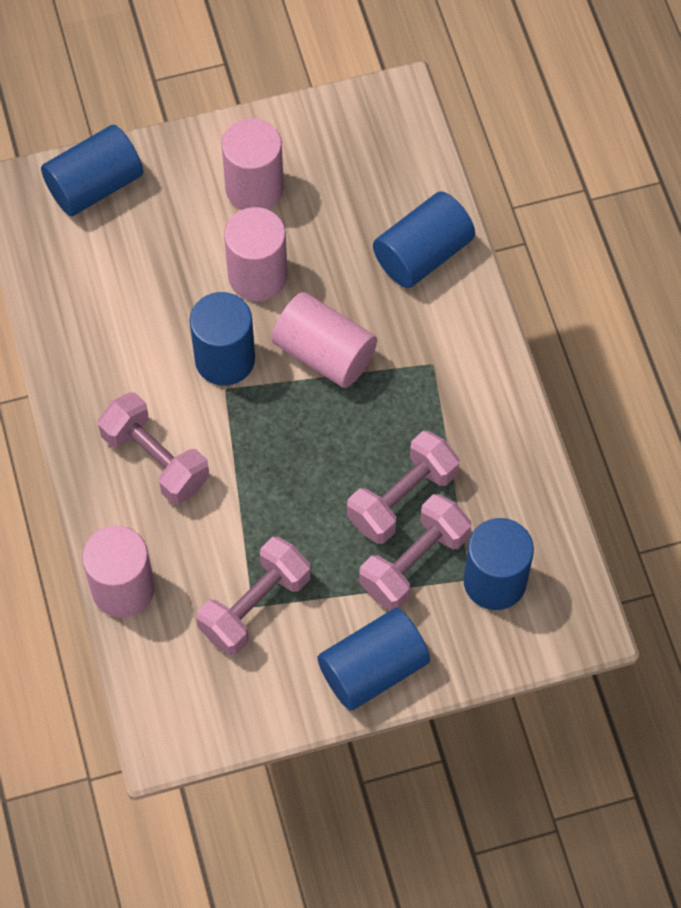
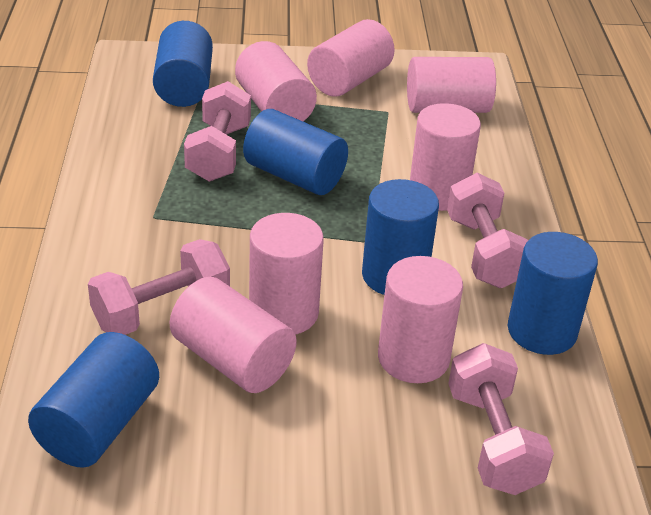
pink cylinder: 4 -> 7

